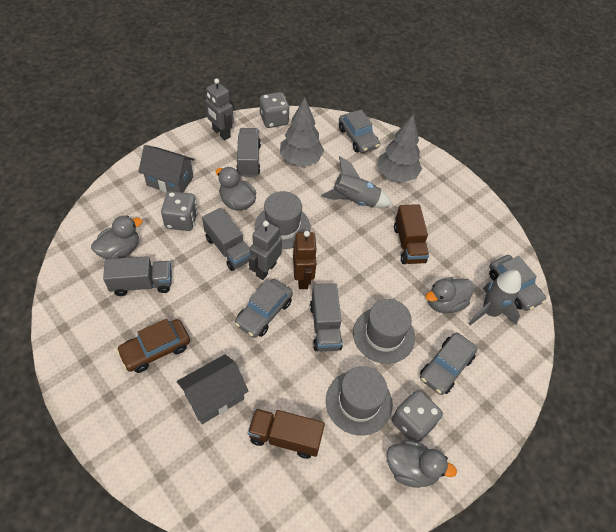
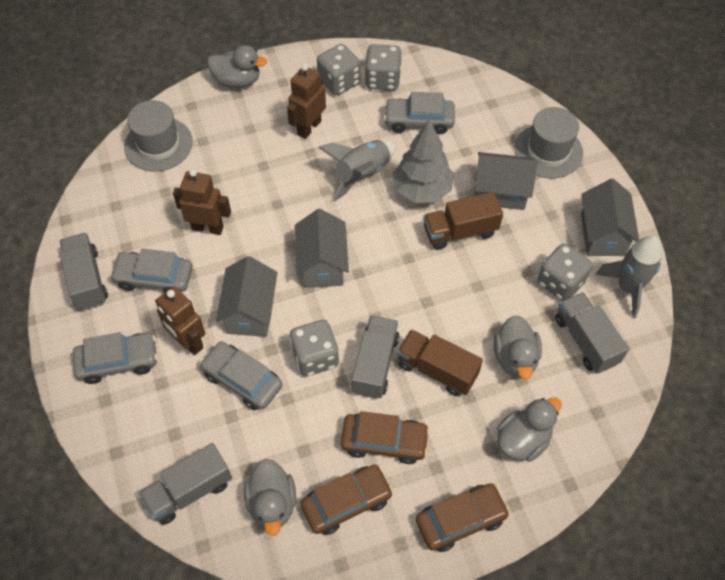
brown car: 1 -> 3
brown robot: 1 -> 3
grey dice: 3 -> 4
grey hat: 3 -> 2
grey house: 2 -> 4
grey robot: 2 -> 0
grey tree: 2 -> 1

